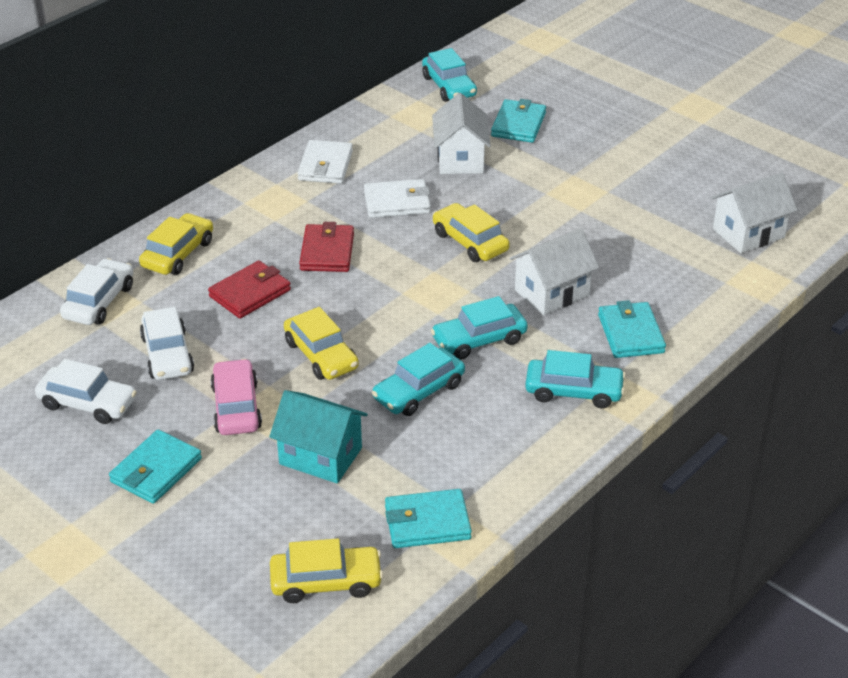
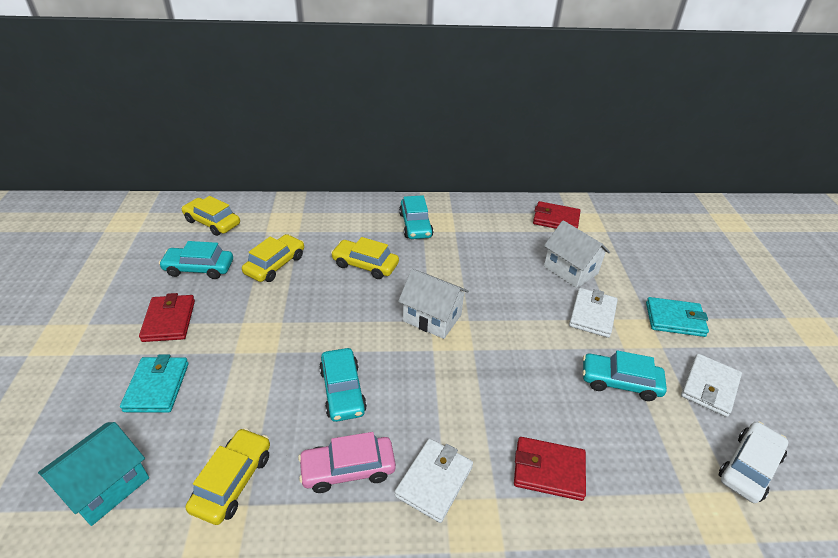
red wallet: 2 -> 3
turquoise wallet: 4 -> 2
white car: 3 -> 1
white house: 3 -> 2
white wallet: 2 -> 3

